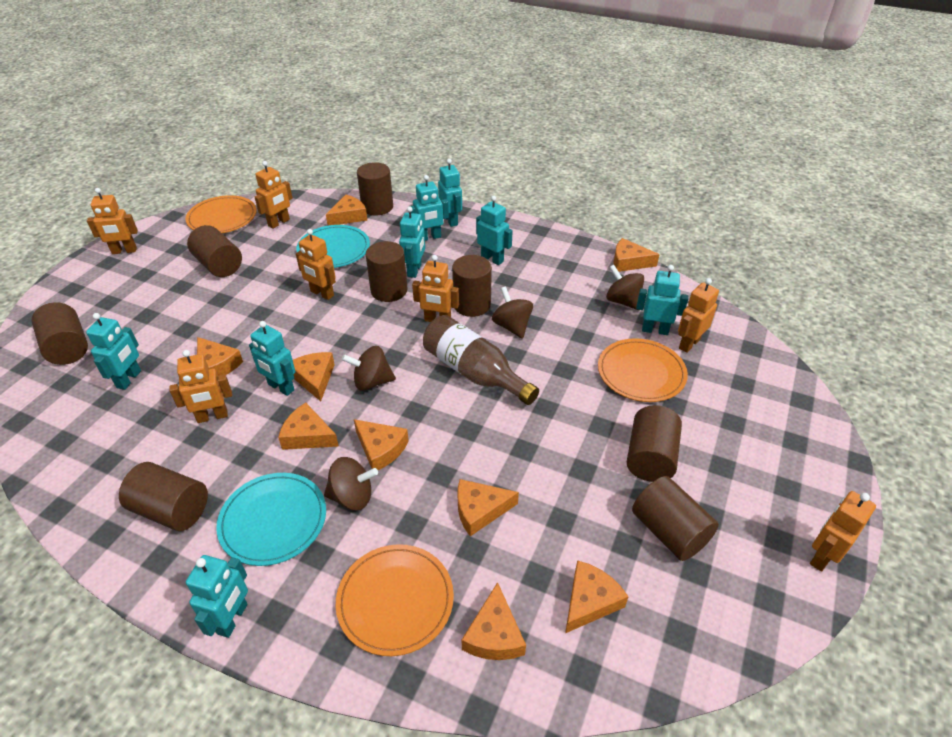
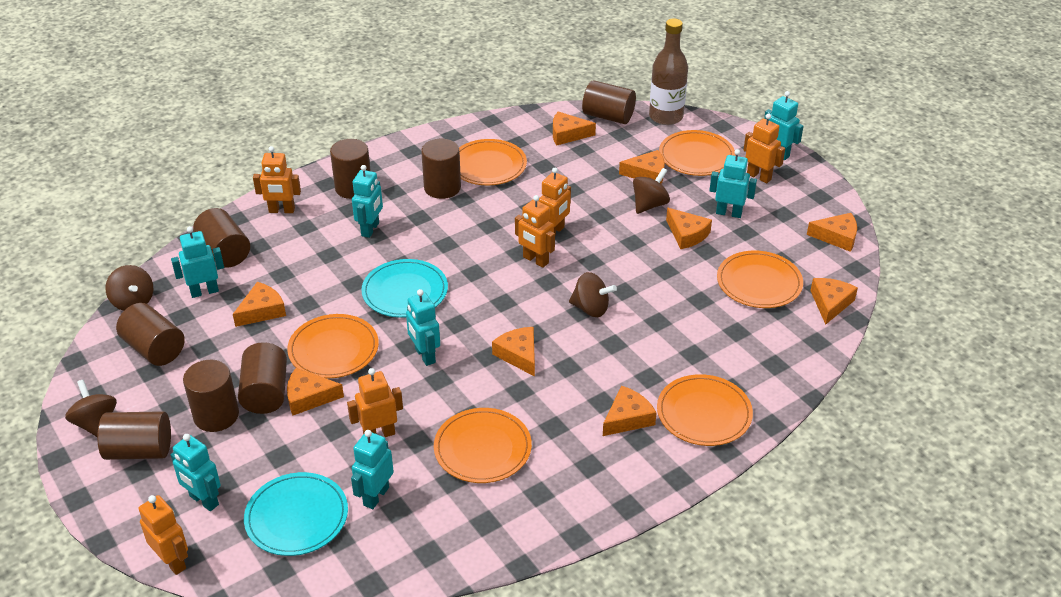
orange plate: 3 -> 6
orange robot: 7 -> 6
turquoise robot: 8 -> 7

